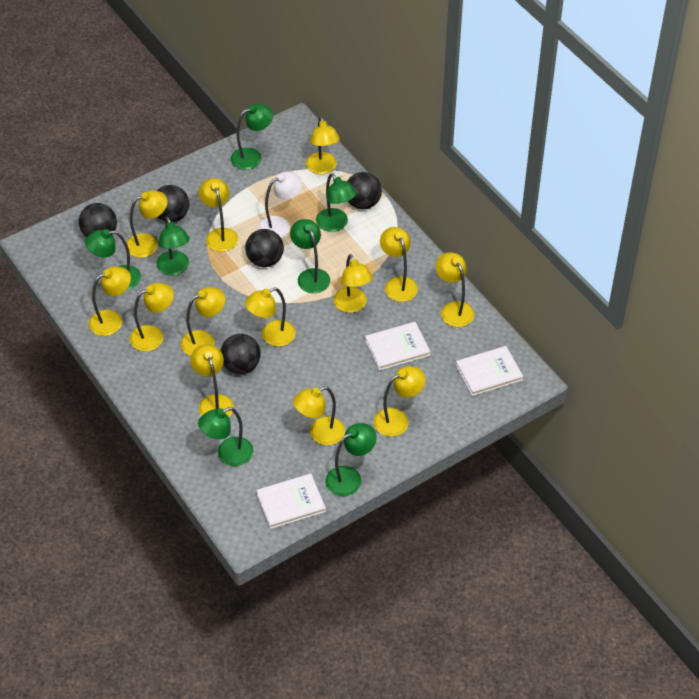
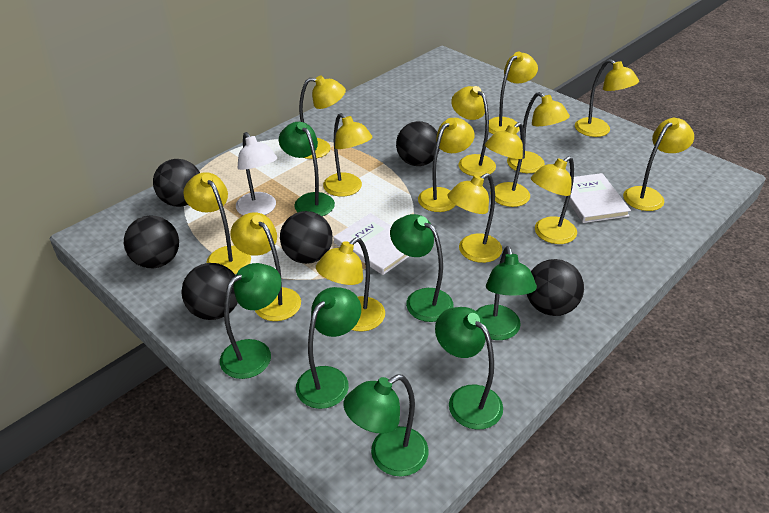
black ball: 5 -> 6
white book: 3 -> 2
yellow lamp: 13 -> 14

